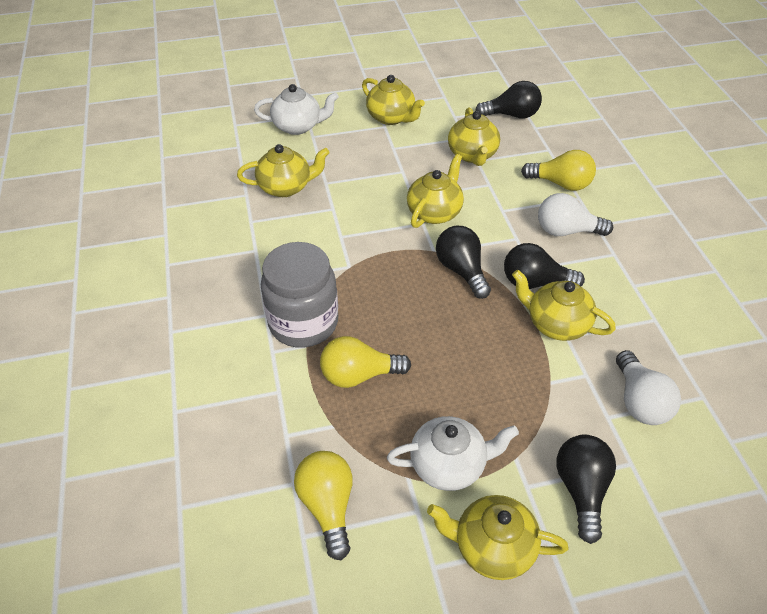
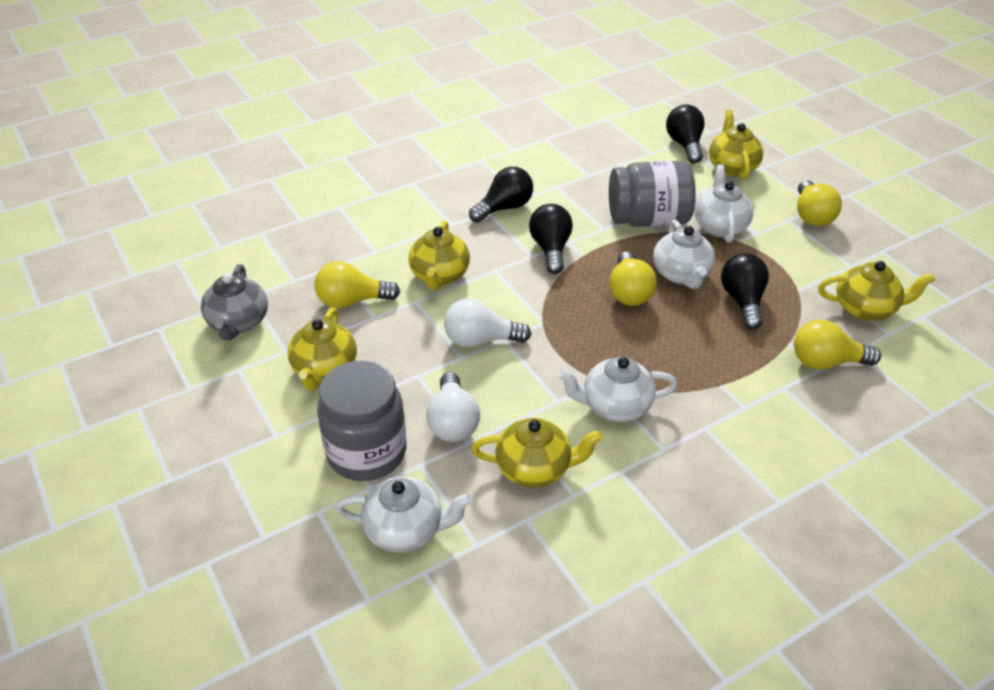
grey jar: 1 -> 2
grey teapot: 0 -> 1
white teapot: 2 -> 4
yellow light bulb: 3 -> 4
yellow teapot: 6 -> 5

